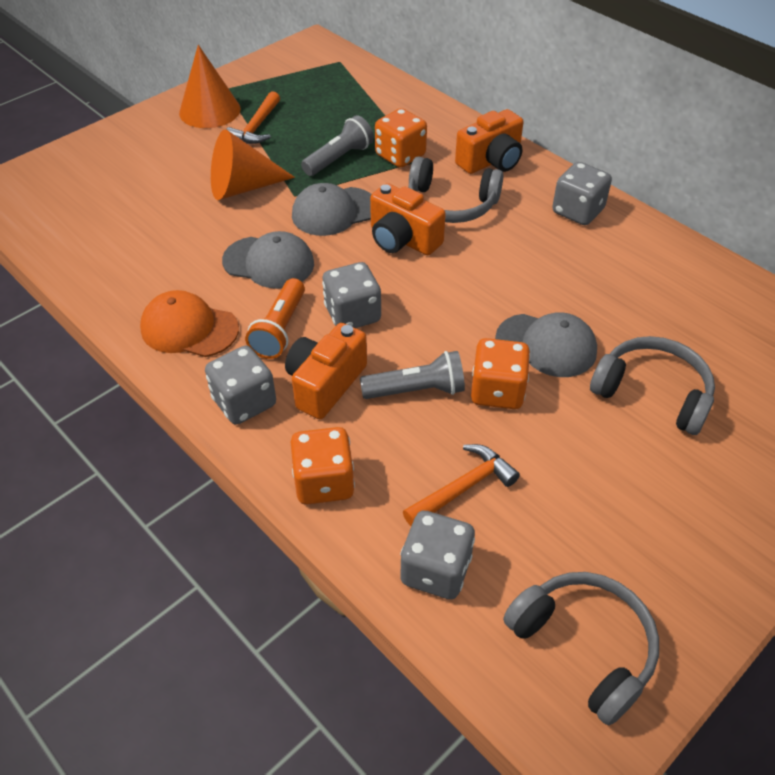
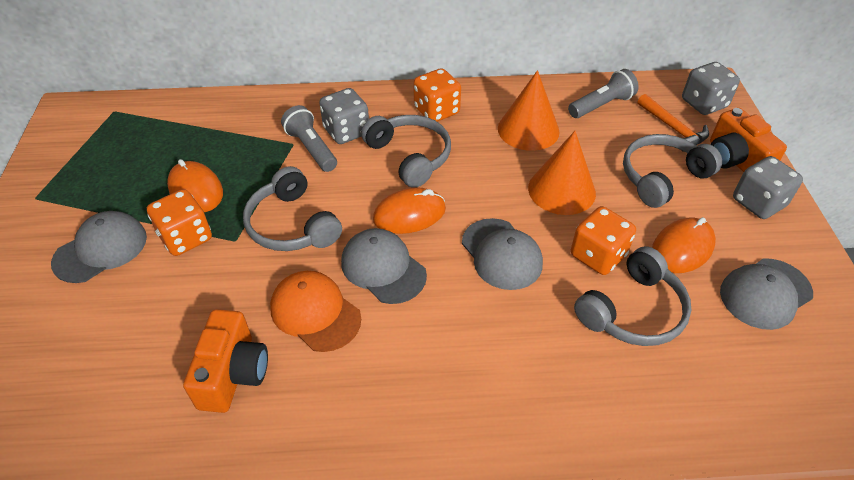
grey cap: 3 -> 4
grey dice: 4 -> 3
grey headphones: 3 -> 4
orange camera: 3 -> 2
orange flashlight: 1 -> 0
orange hammer: 2 -> 1
orange mouse: 0 -> 3

